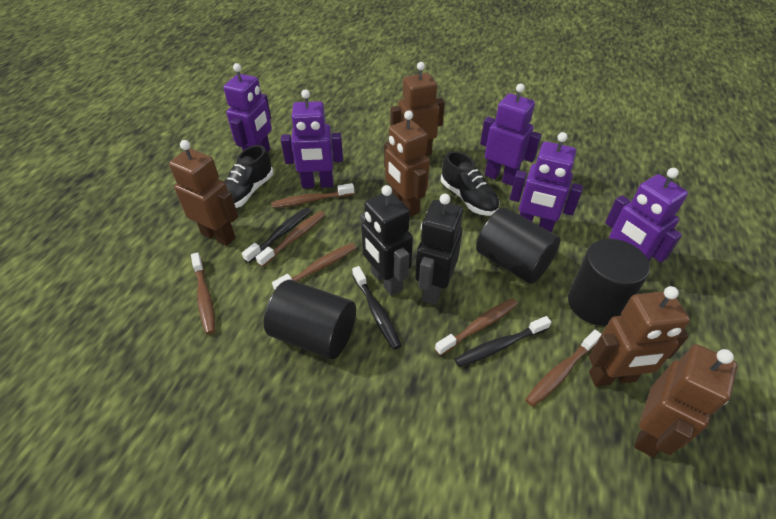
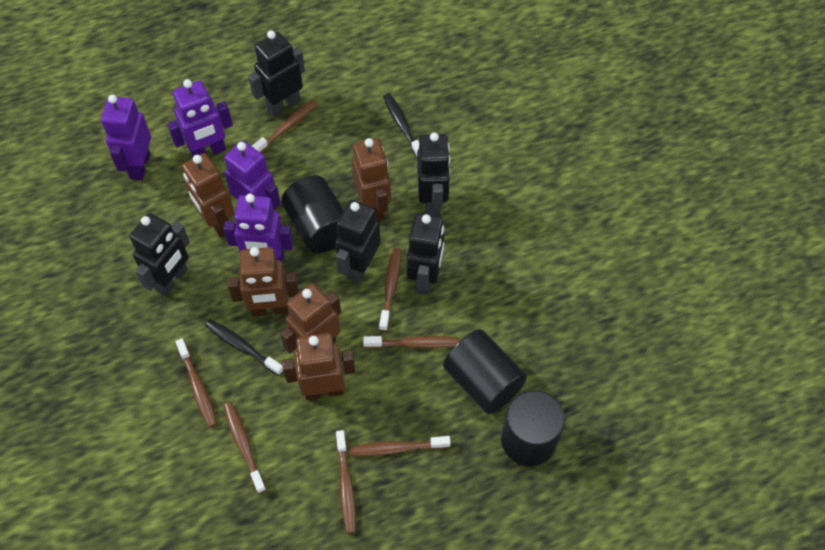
black robot: 2 -> 5
black shoe: 2 -> 0
black toothbrush: 3 -> 2
brown toothbrush: 6 -> 7
purple robot: 5 -> 4

